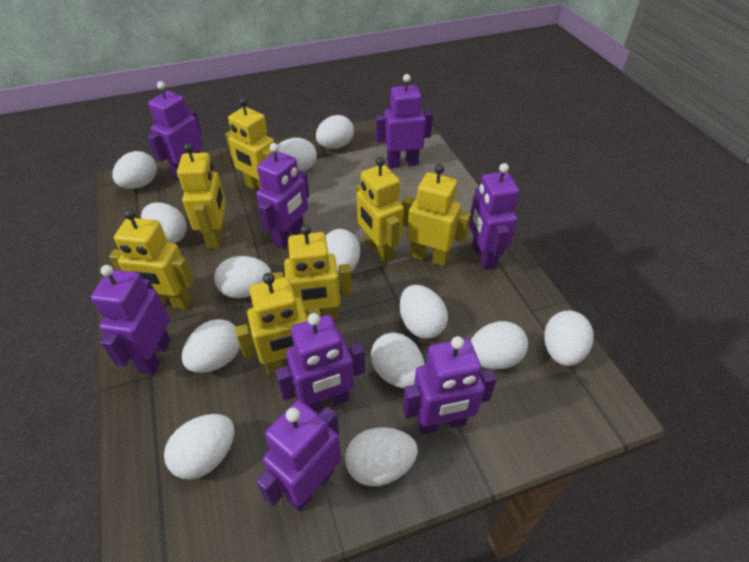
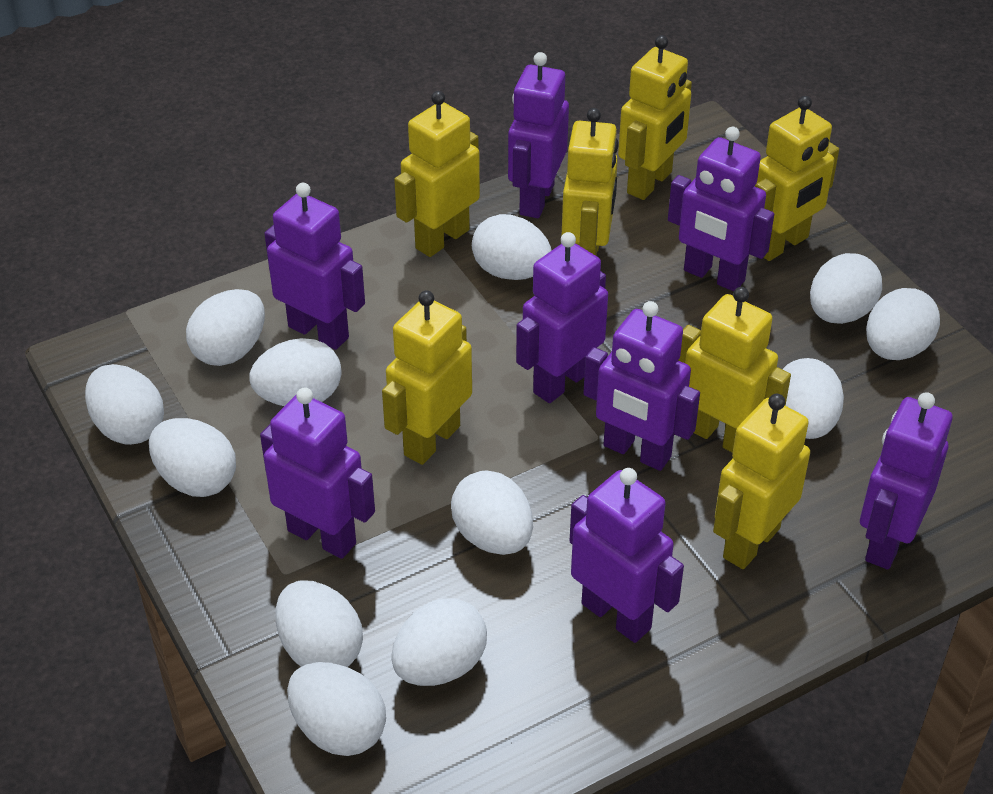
white egg: 13 -> 12

